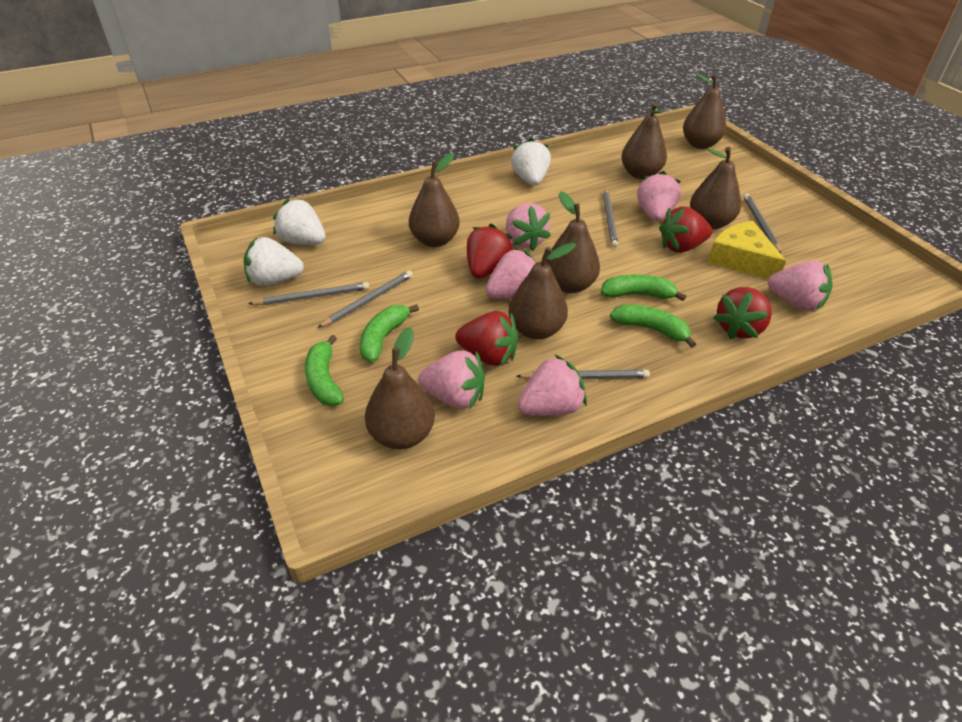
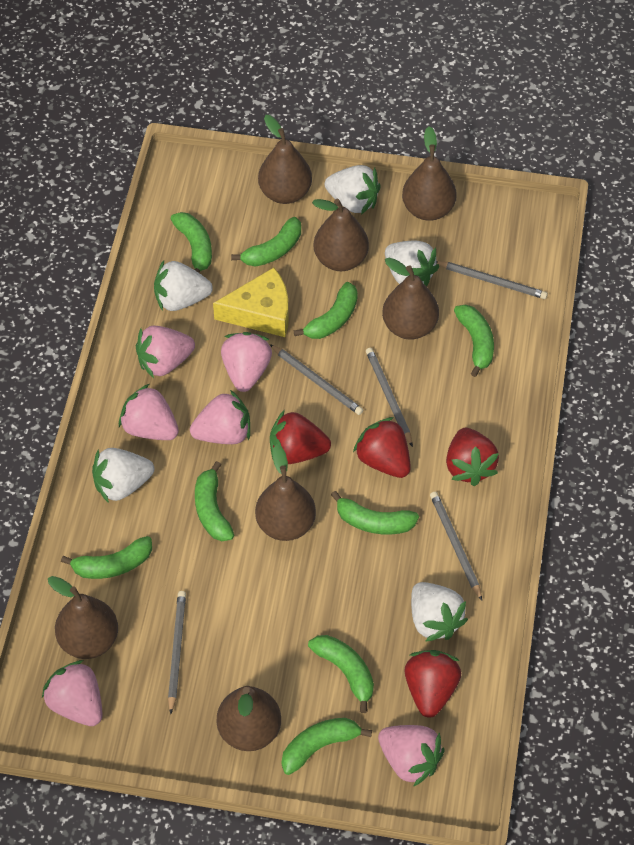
green banana: 4 -> 9
white strawberry: 3 -> 5

